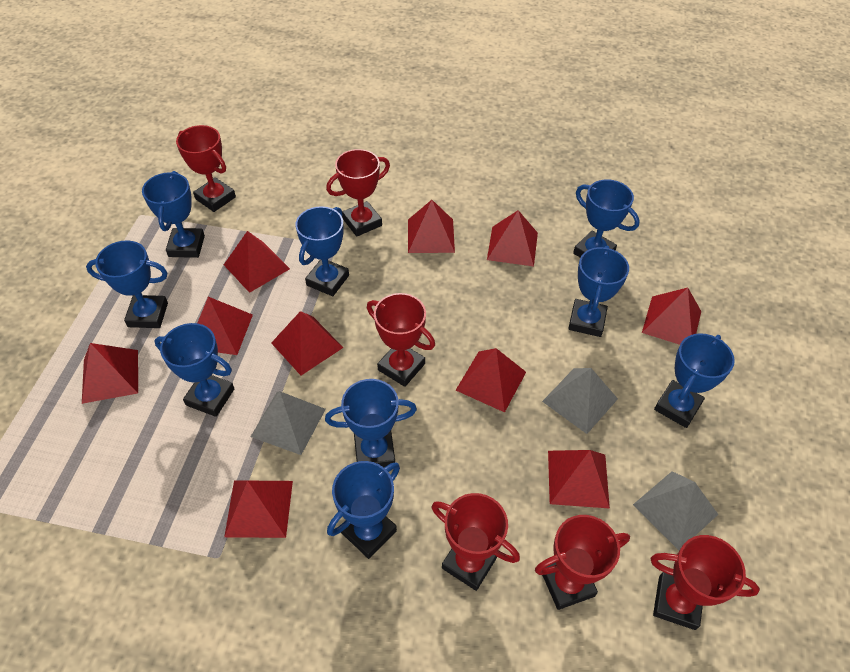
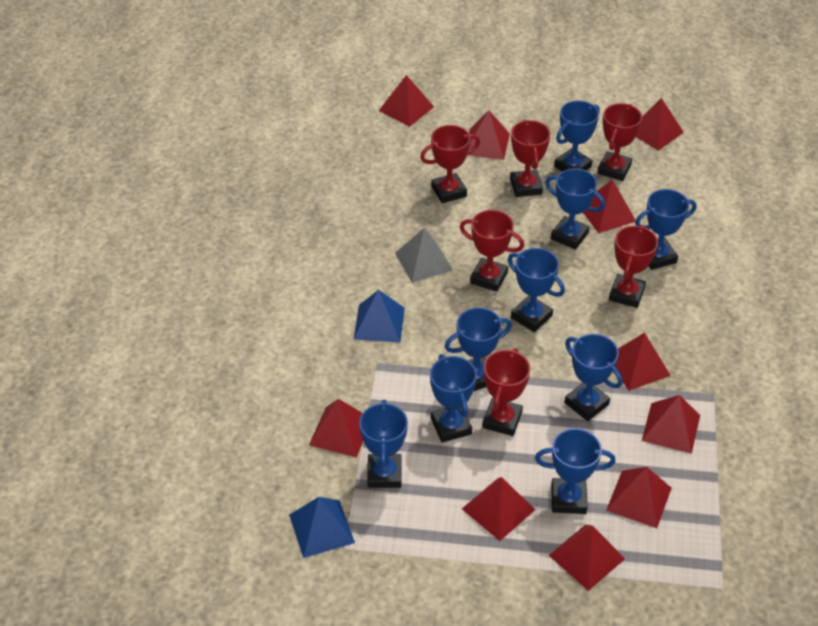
blue pyramid: 0 -> 2
grey pyramid: 3 -> 1

